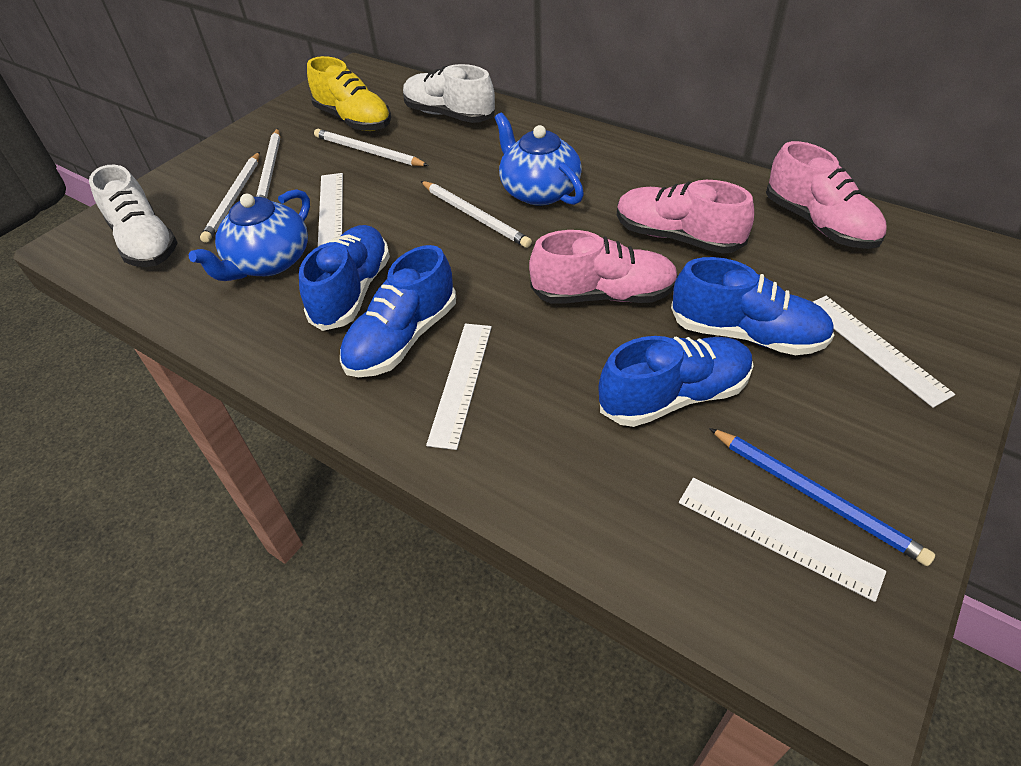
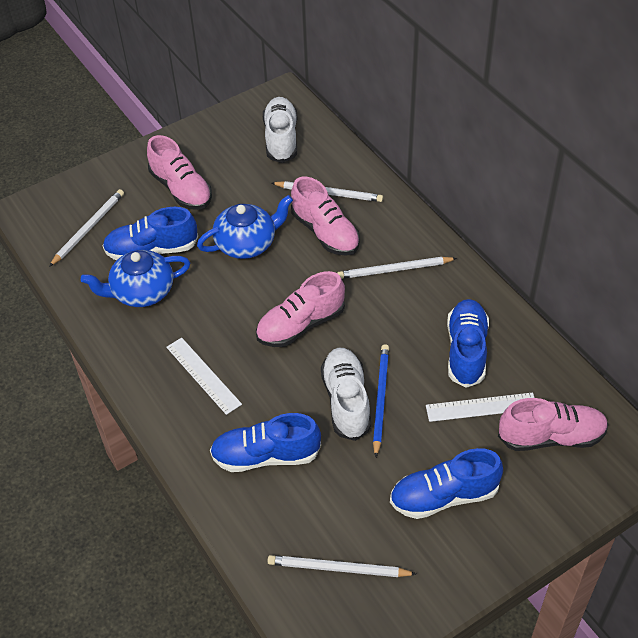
pink shoe: 3 -> 4
white ruler: 4 -> 2
yellow shoe: 1 -> 0

